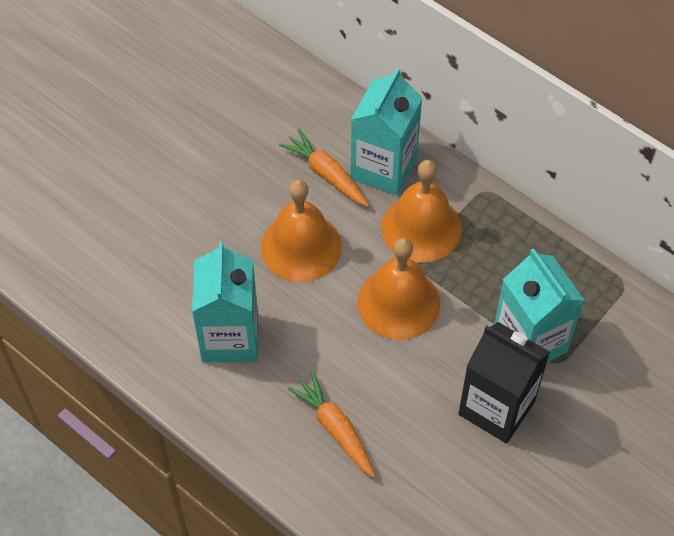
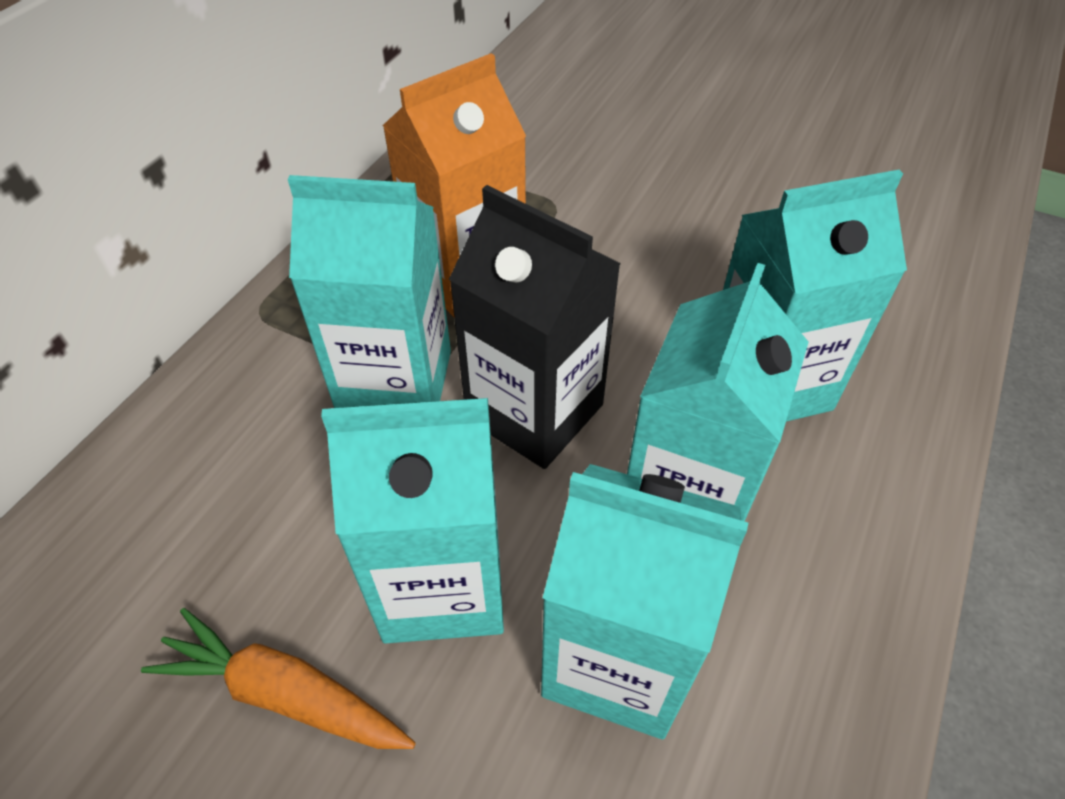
orange bell: 3 -> 0
orange carrot: 2 -> 1
orange carton: 0 -> 1
turquoise carton: 3 -> 5

